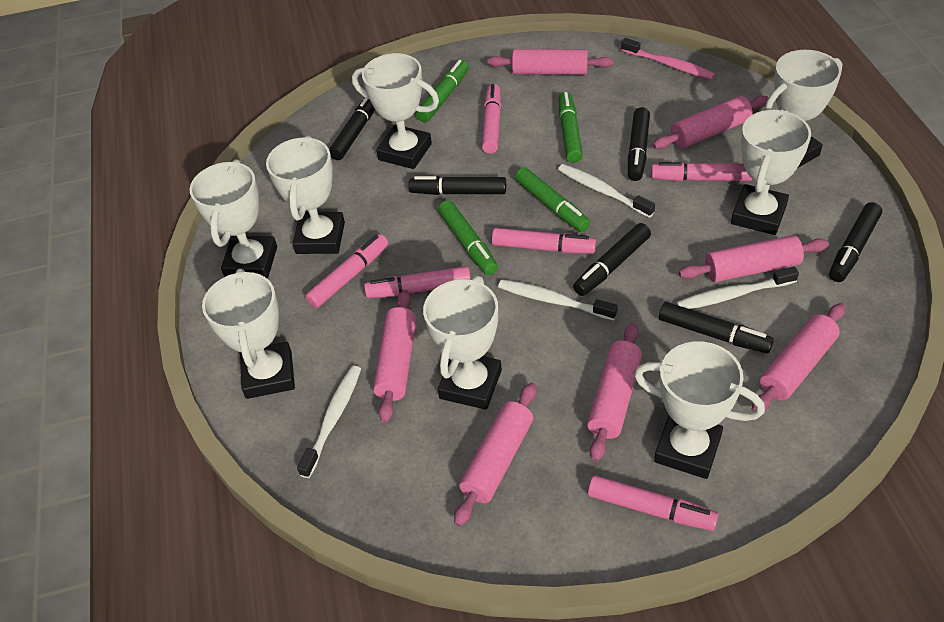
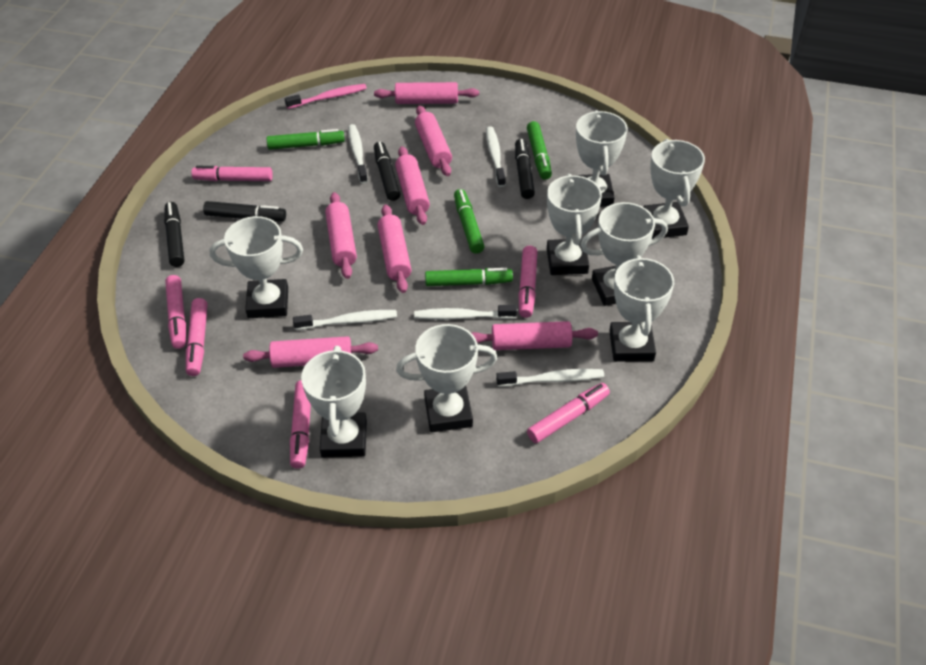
black marker: 6 -> 4
white toothbrush: 4 -> 5

